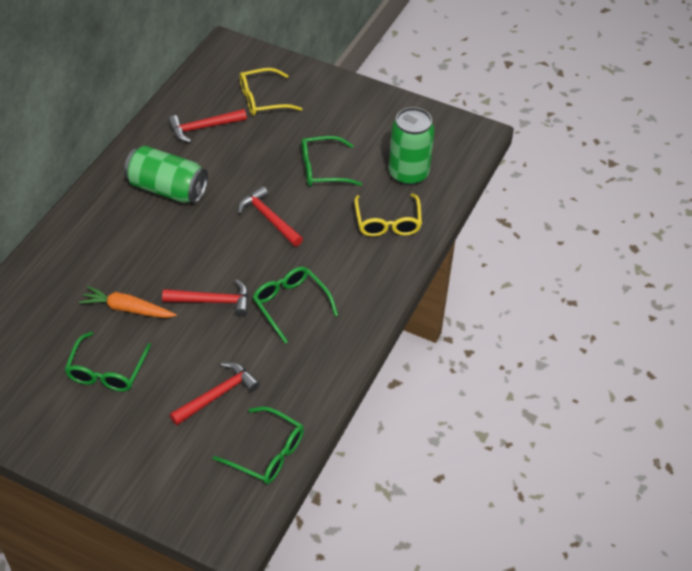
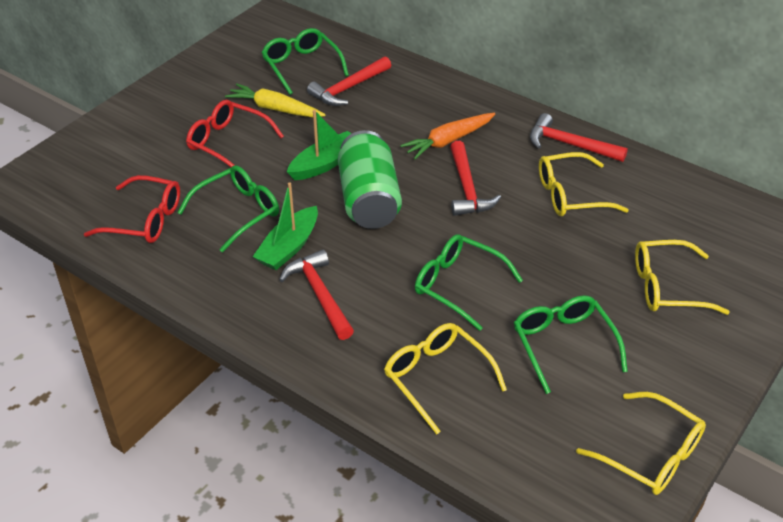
green boat: 0 -> 2
green can: 2 -> 1
red glasses: 0 -> 2
yellow carrot: 0 -> 1
yellow glasses: 2 -> 4

